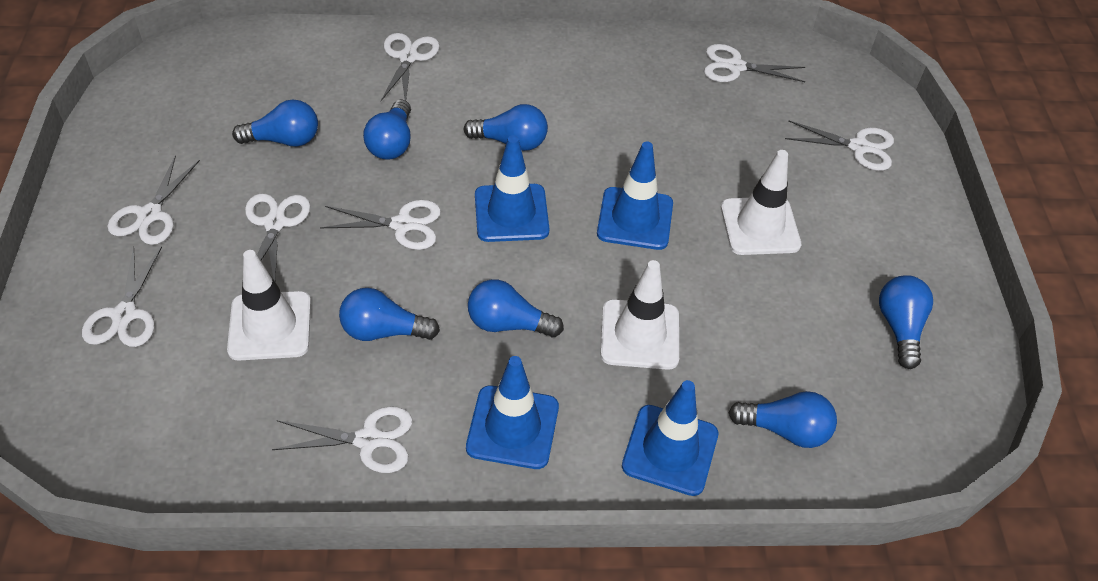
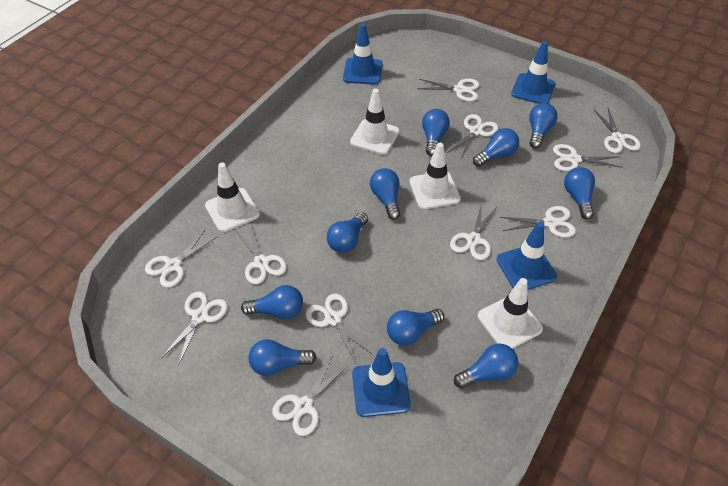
blue light bulb: 7 -> 10
white scissors: 8 -> 11
white traffic cone: 3 -> 4

